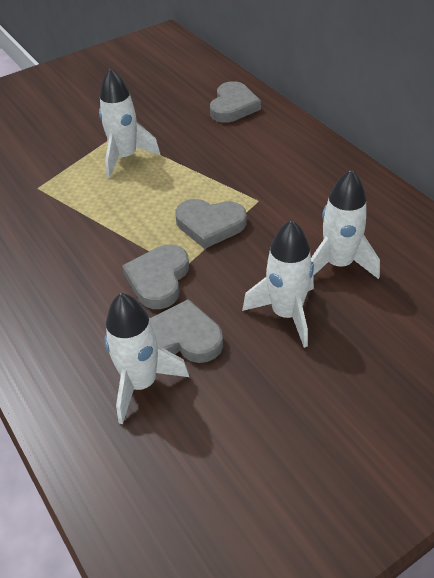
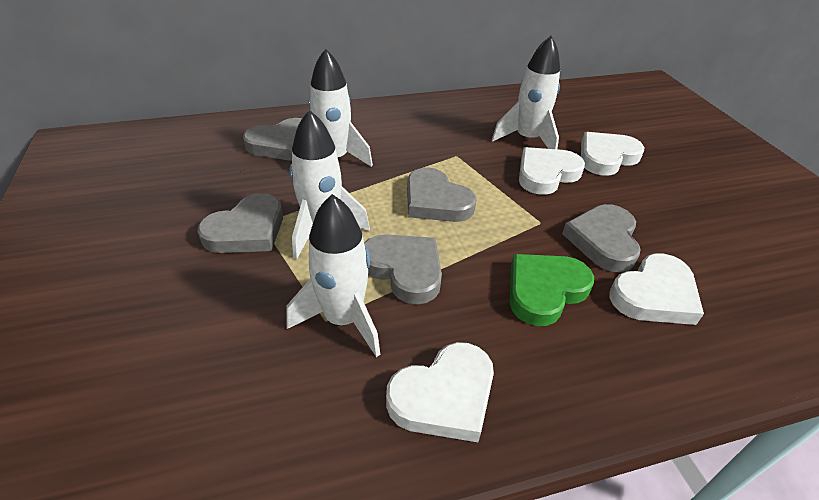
green heart: 0 -> 1
grey heart: 4 -> 5
white heart: 0 -> 4

